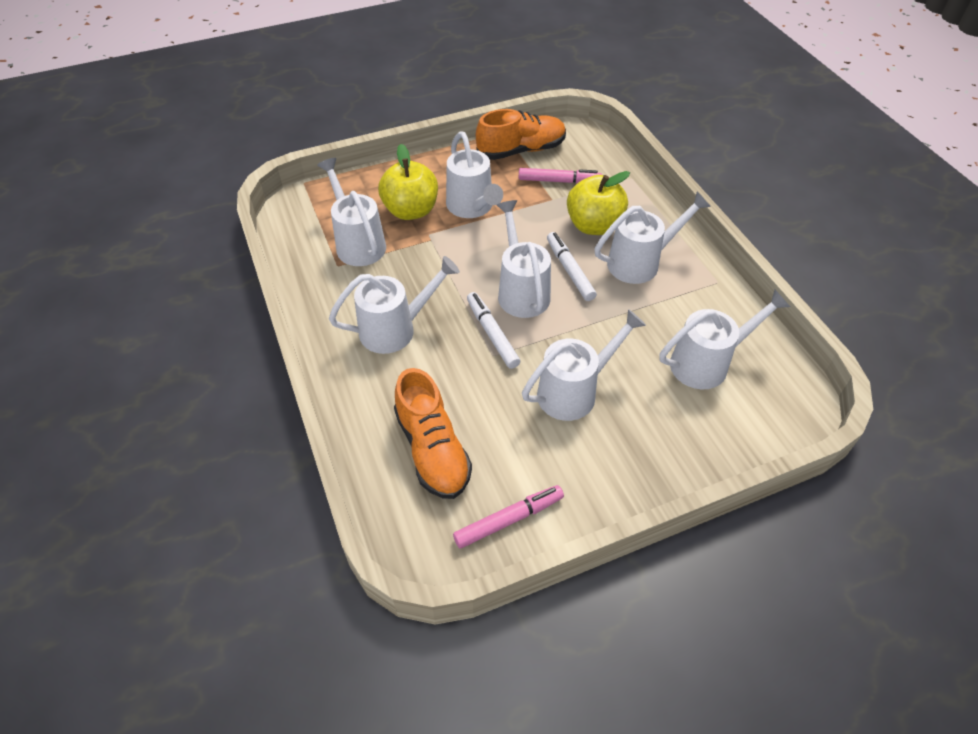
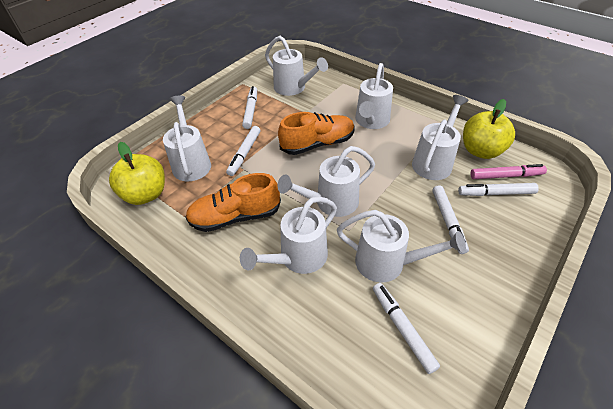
pink marker: 2 -> 1
white marker: 2 -> 5

